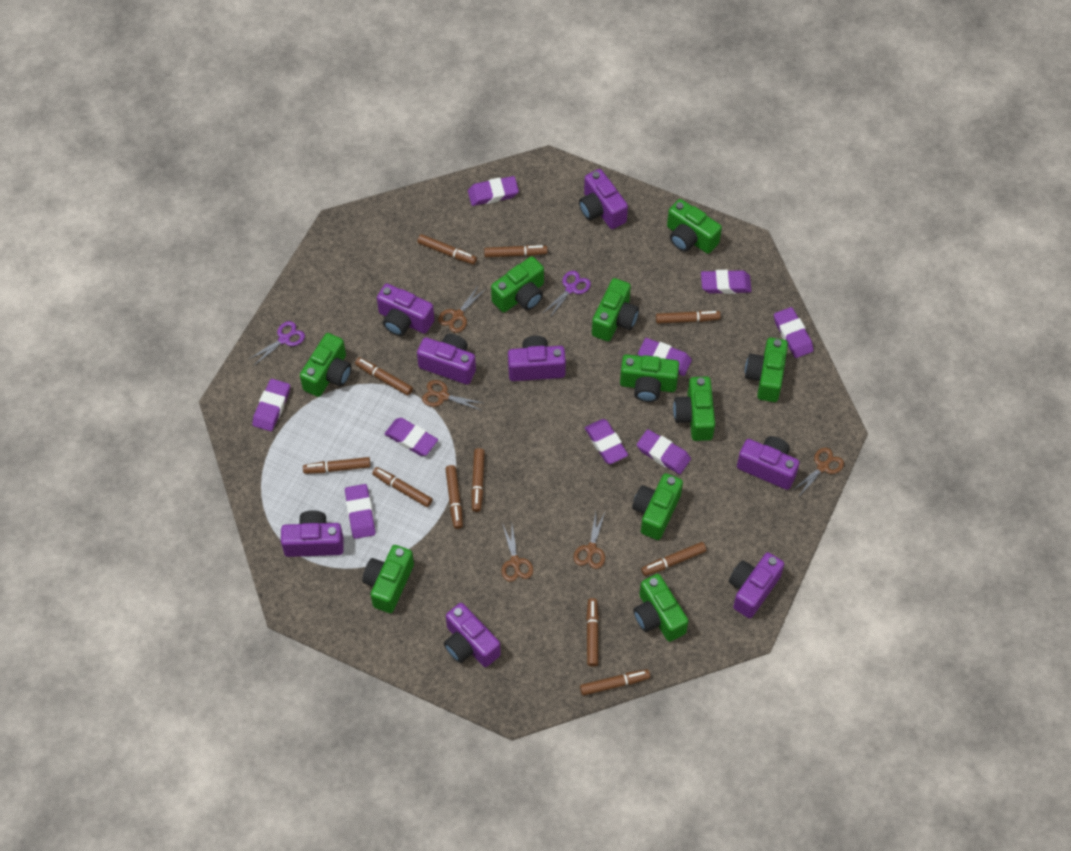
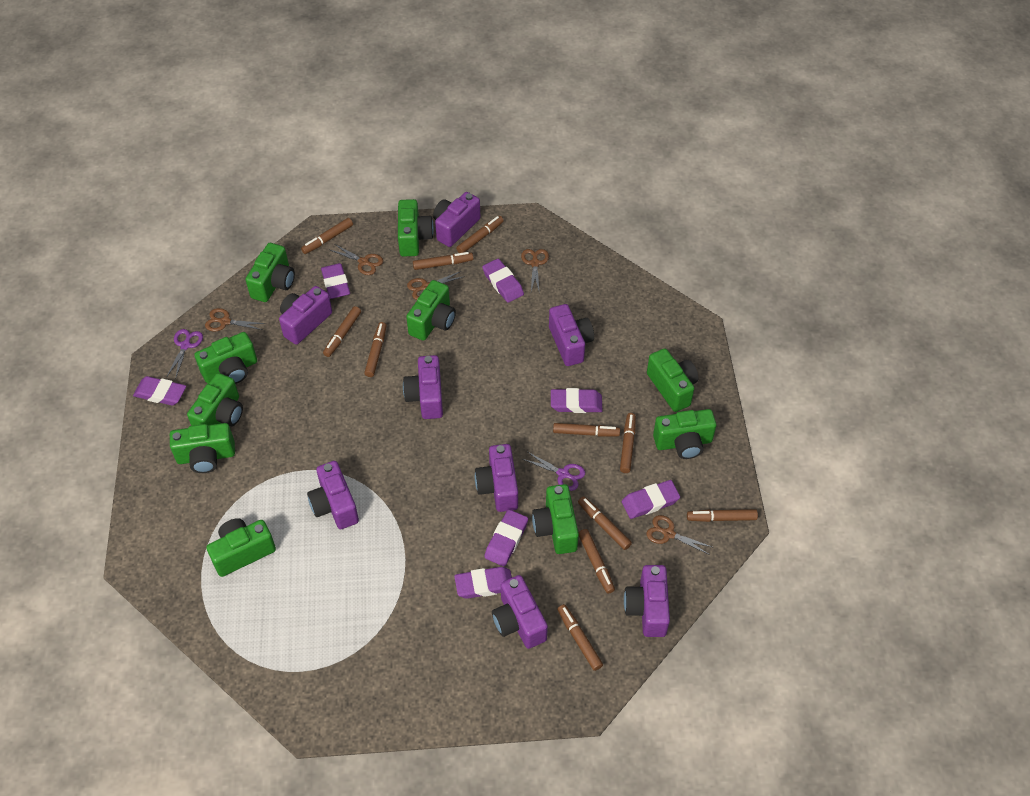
purple eraser: 9 -> 7

